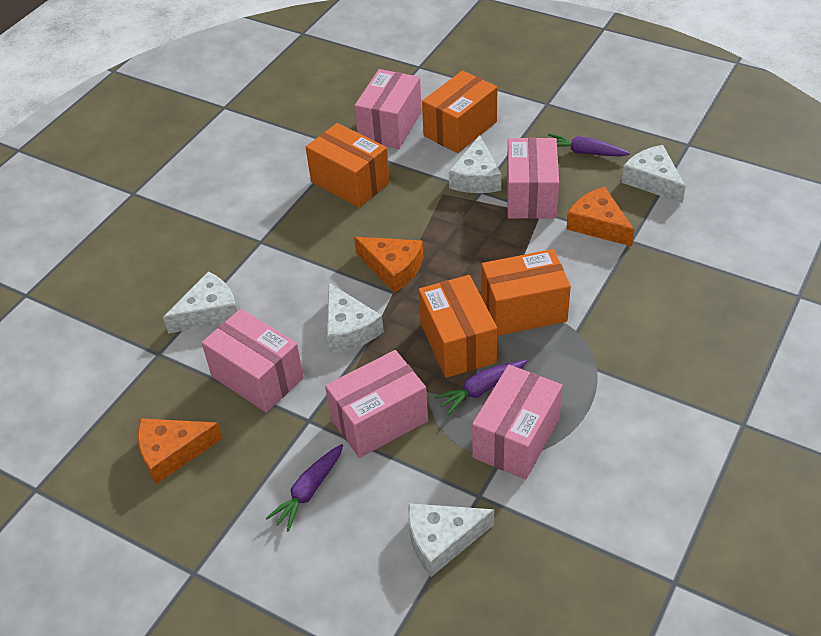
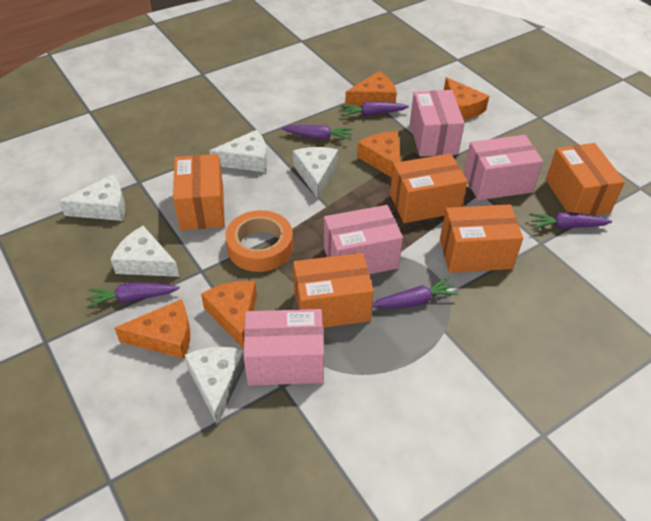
orange box: 4 -> 5
orange cheese: 3 -> 5
orange tape: 0 -> 1
pink box: 5 -> 4
purple carrot: 3 -> 5

